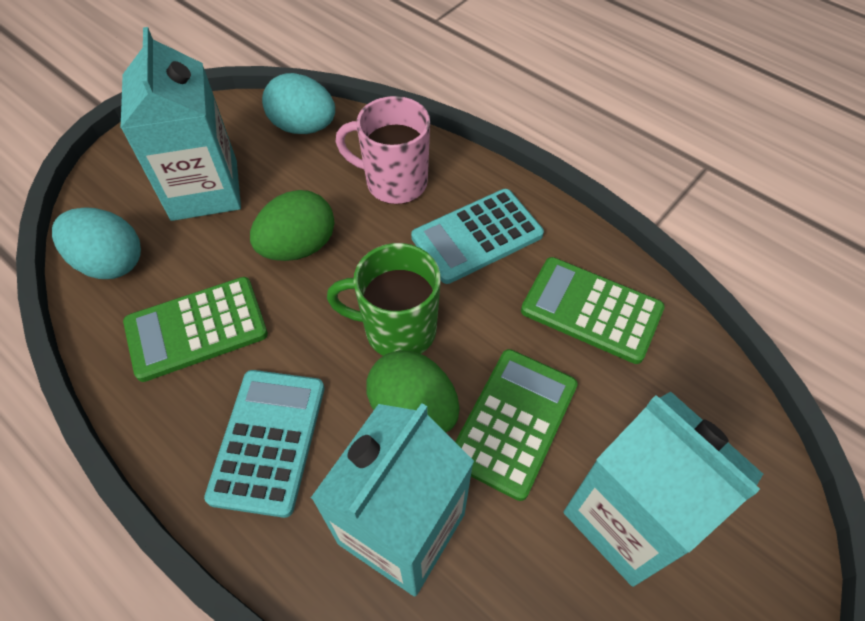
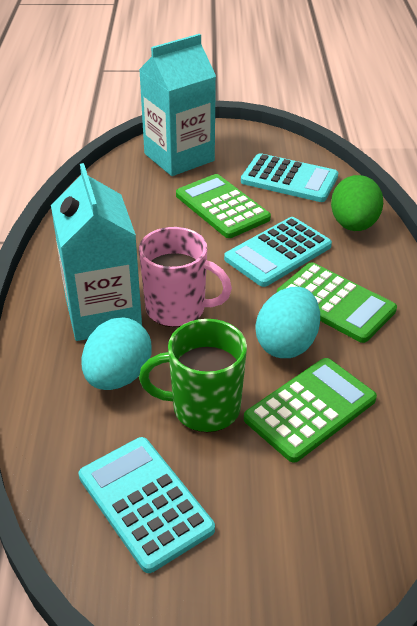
green egg: 2 -> 1
turquoise calculator: 2 -> 3
turquoise carton: 3 -> 2

